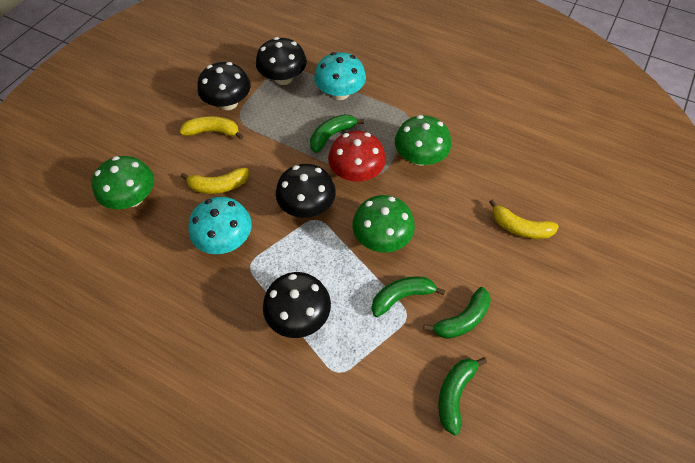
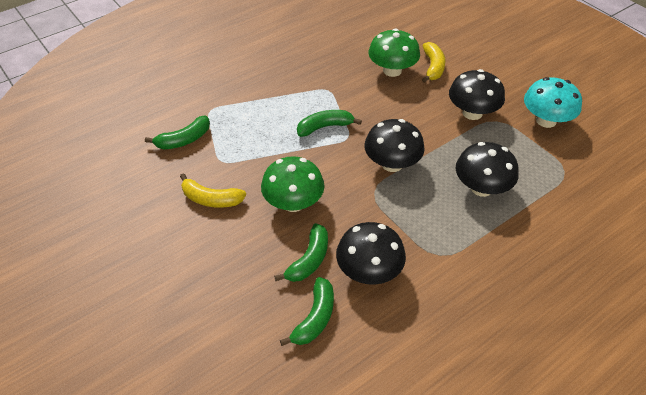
green mushroom: 3 -> 2
red mushroom: 1 -> 0
turquoise mushroom: 2 -> 1
yellow banana: 3 -> 2

